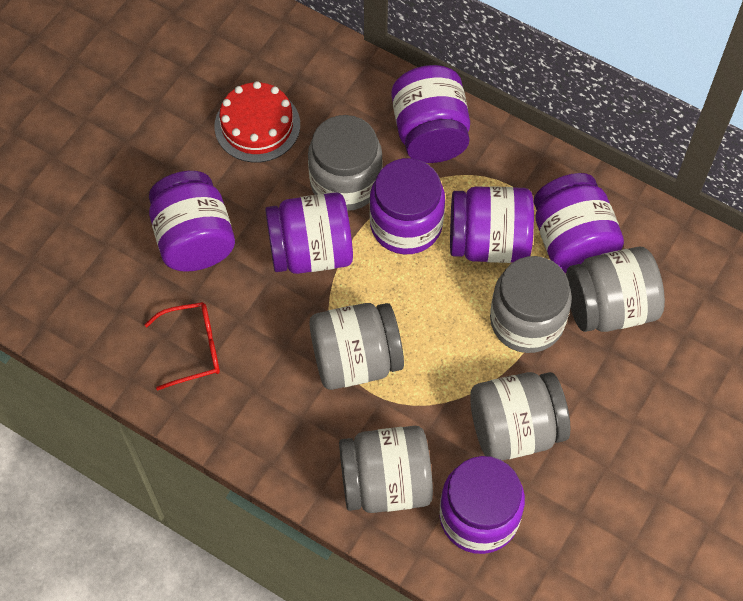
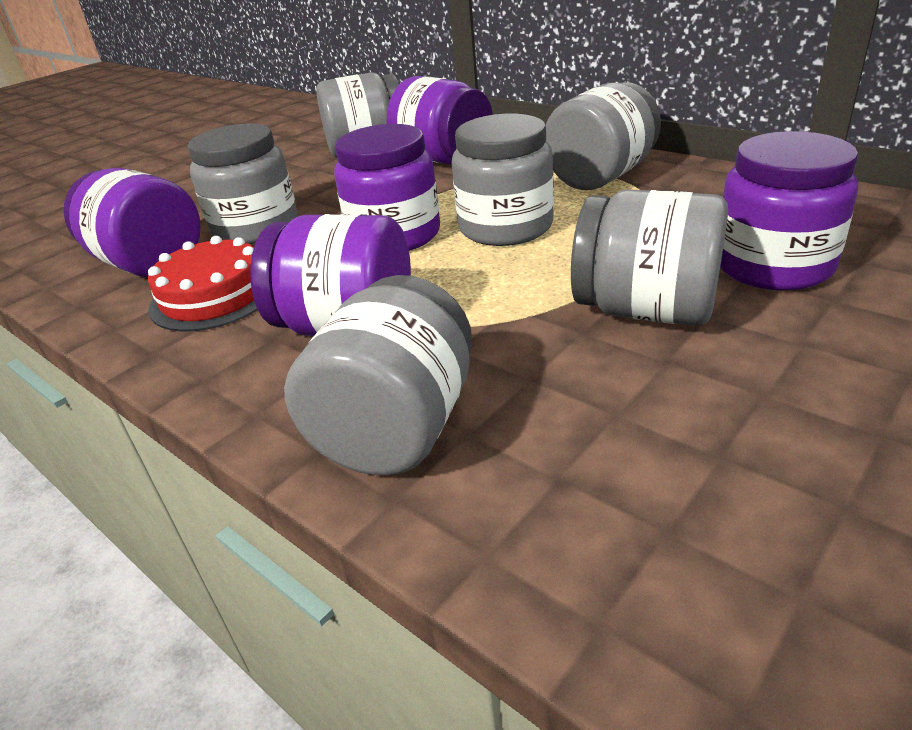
purple jar: 7 -> 5
red glasses: 1 -> 0

